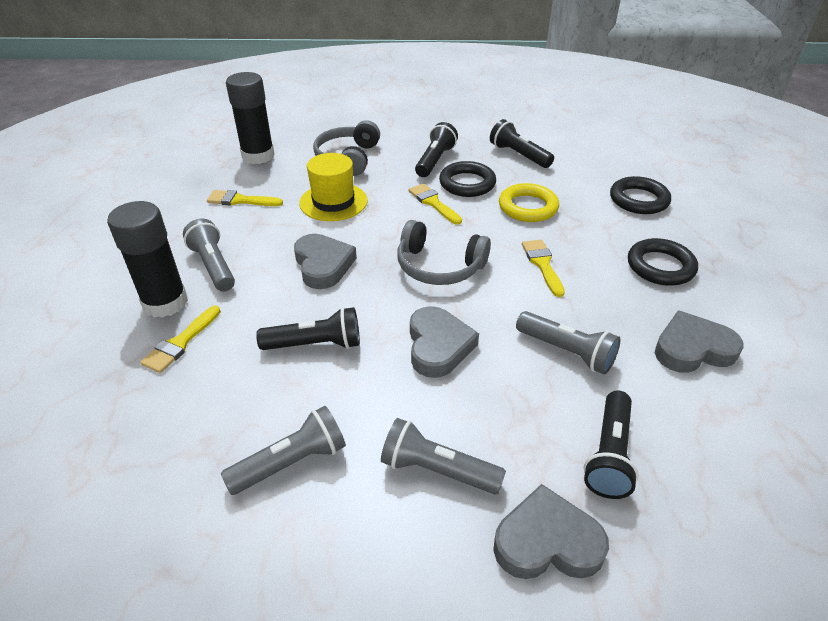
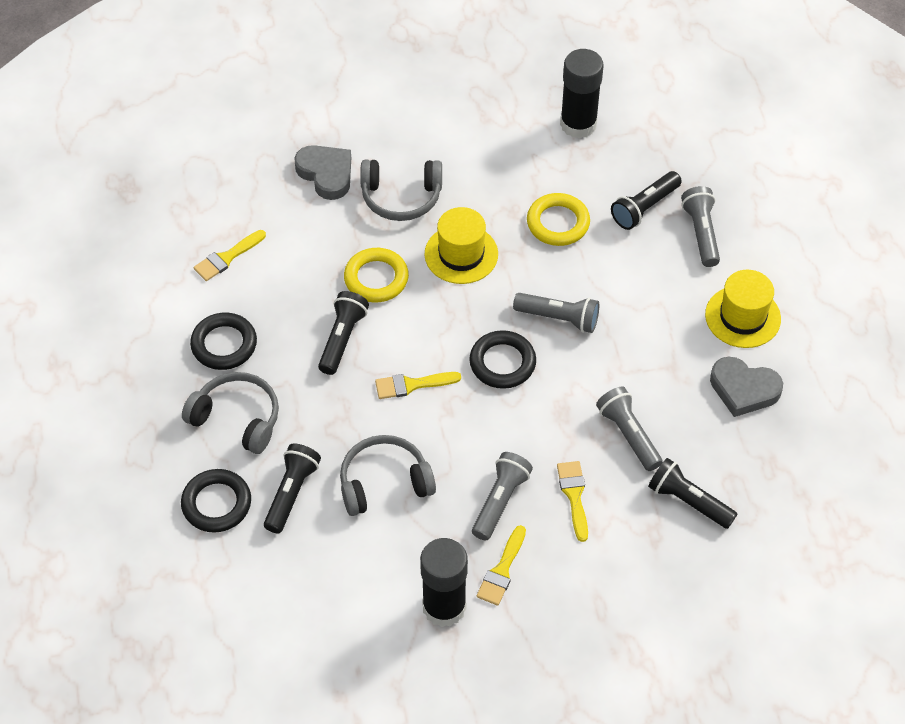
grey headphones: 2 -> 3
grey heart: 4 -> 2
yellow hat: 1 -> 2
yellow ring: 1 -> 2

